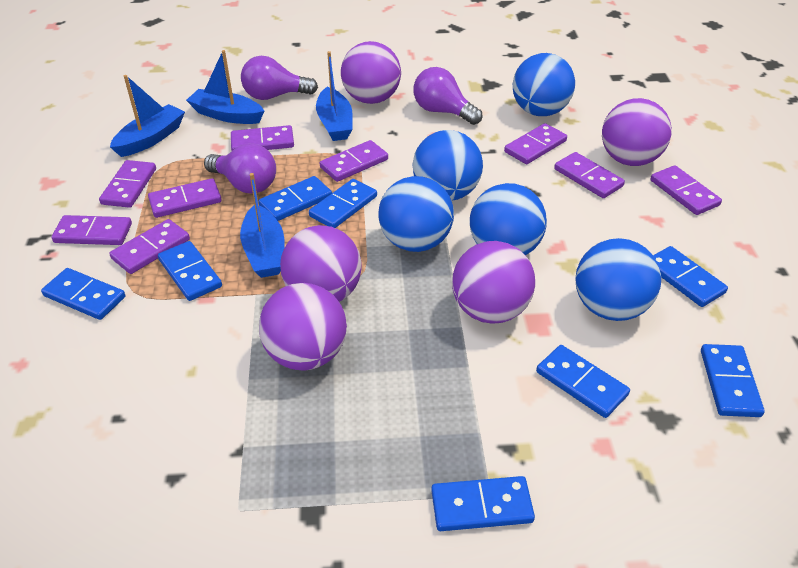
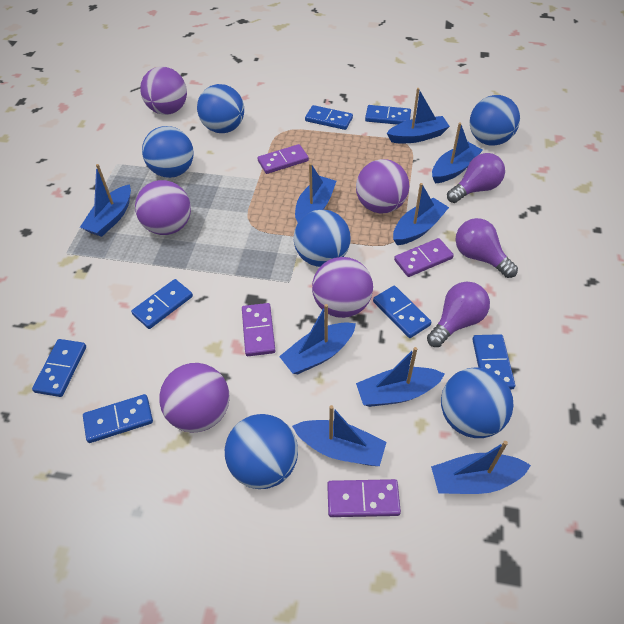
blue ball: 5 -> 6
blue boat: 4 -> 9
blue domino: 8 -> 7
purple domino: 9 -> 4

